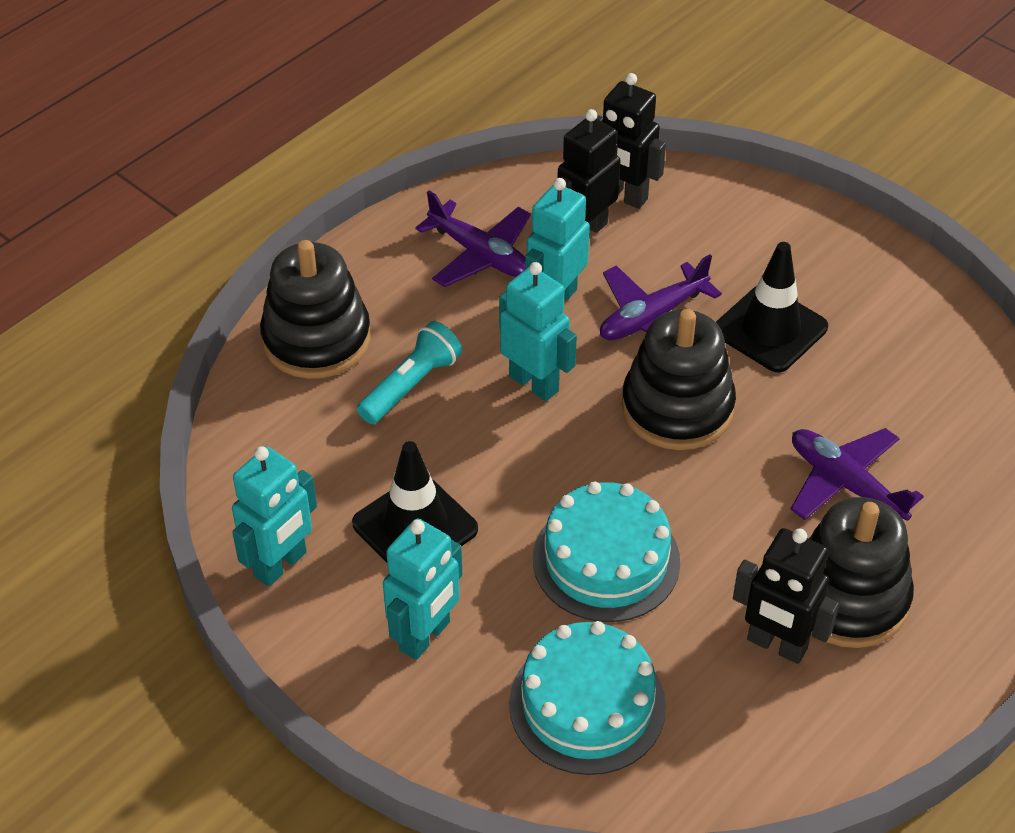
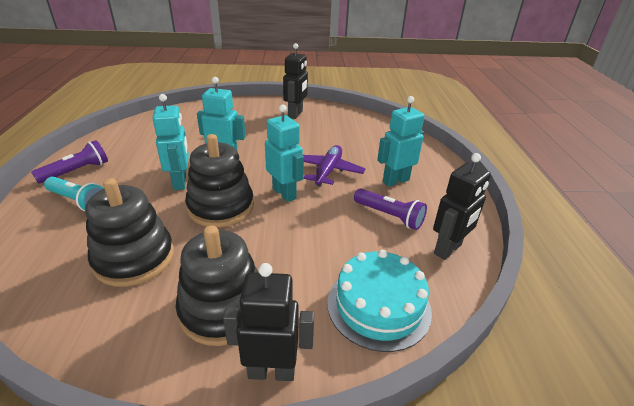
black traffic cone: 2 -> 0
purple flashlight: 0 -> 2
purple plane: 3 -> 1
turquoise cake: 2 -> 1

